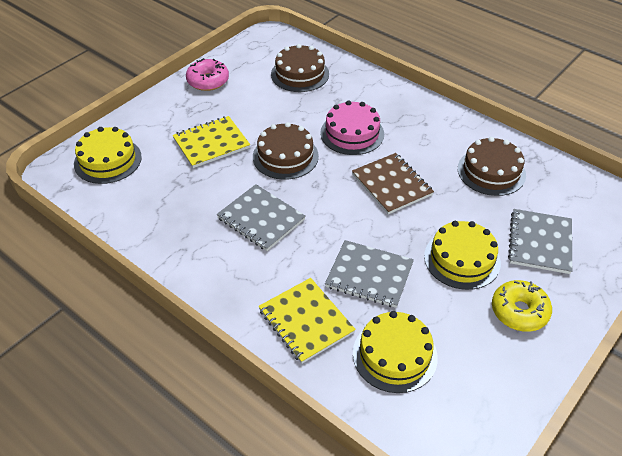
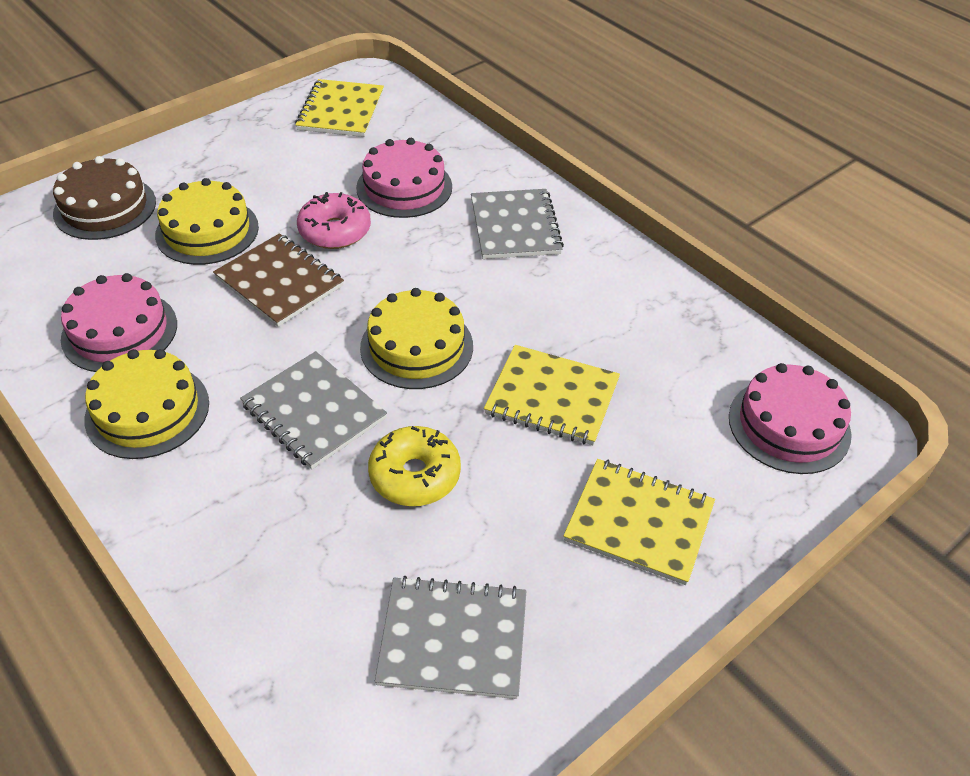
brown cake: 3 -> 1
pink cake: 1 -> 3
yellow notebook: 2 -> 3

